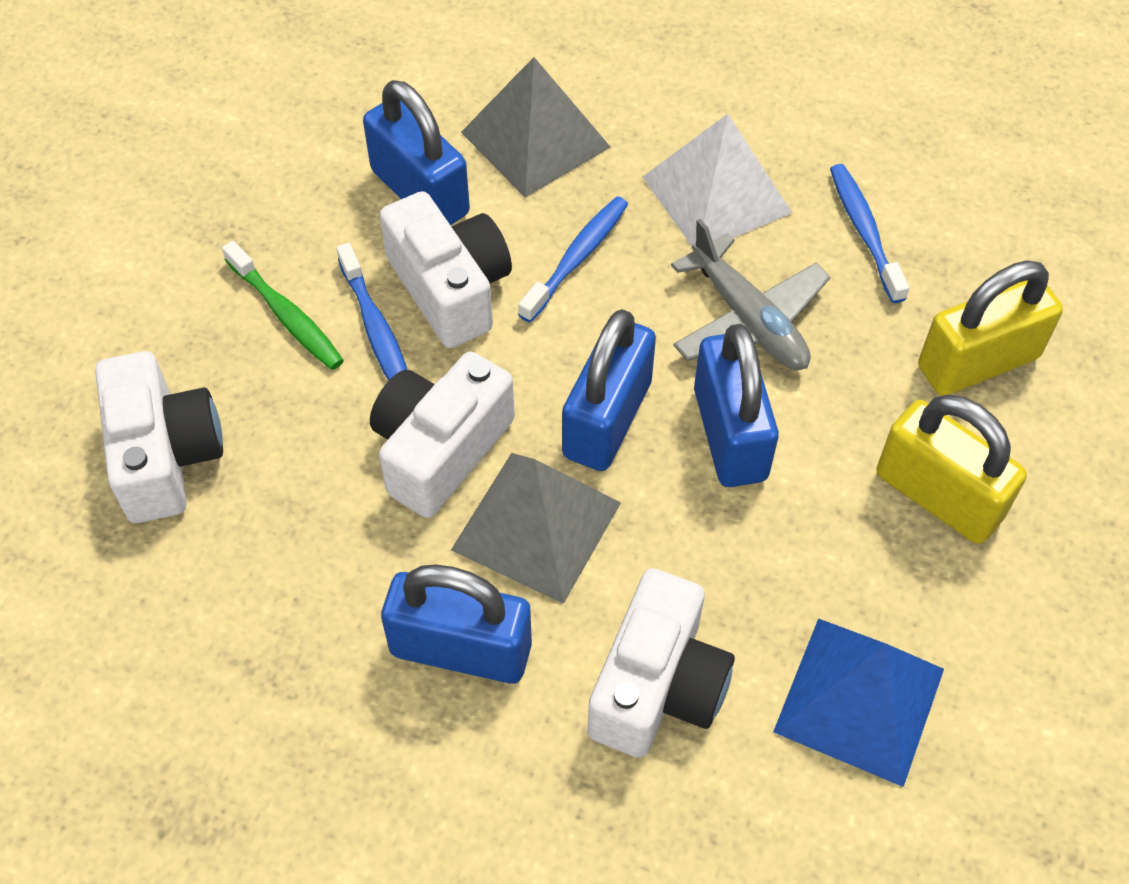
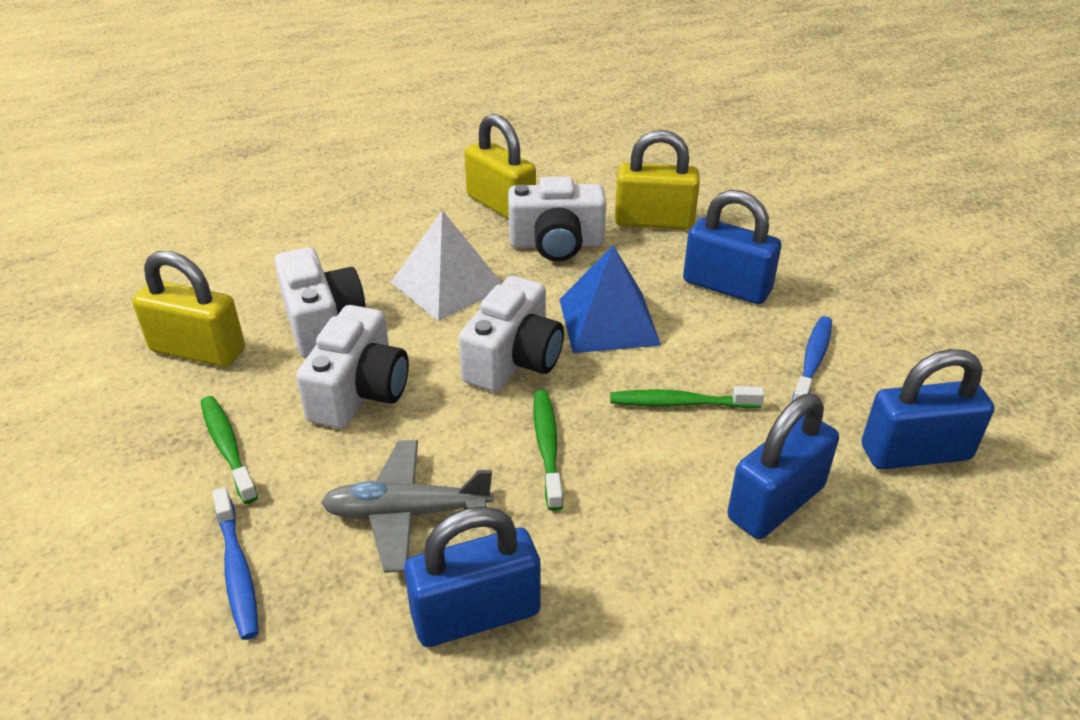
blue toothbrush: 3 -> 2
green toothbrush: 1 -> 3
grey pyramid: 2 -> 0
yellow padlock: 2 -> 3

